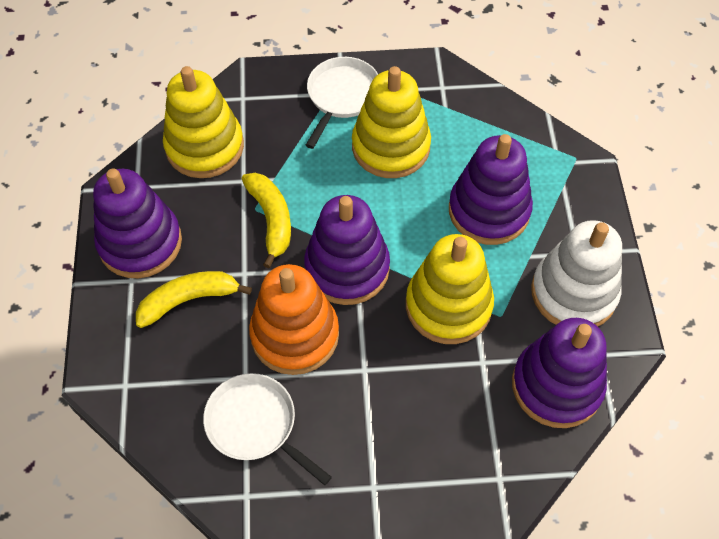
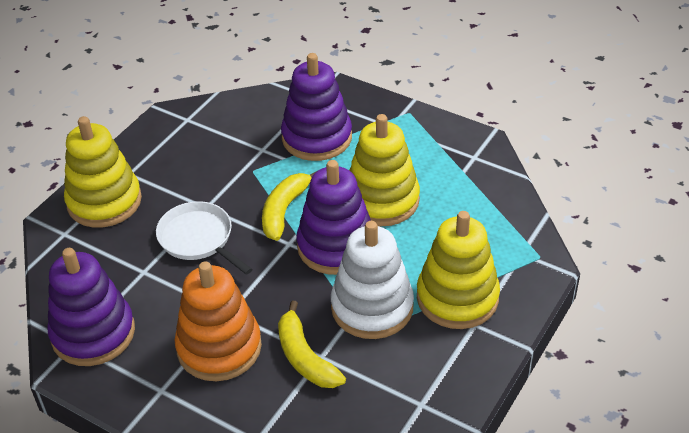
purple stacking toy: 4 -> 3
white pan: 2 -> 1

